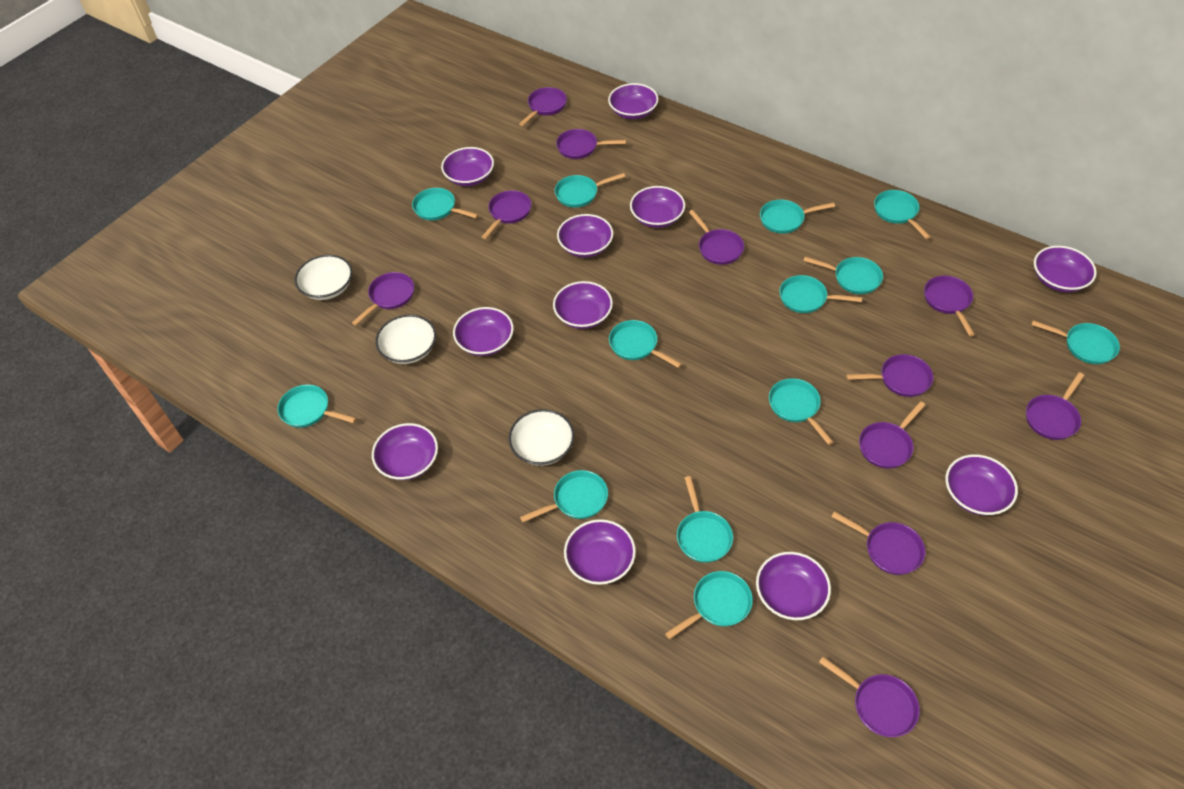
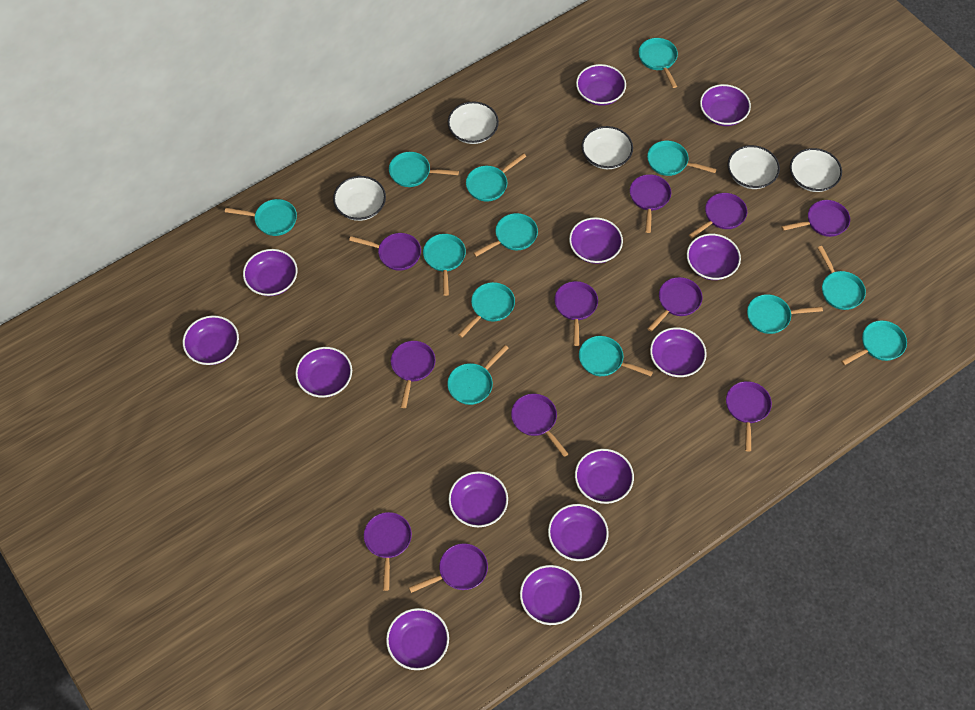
purple bowl: 11 -> 13
white bowl: 3 -> 5

